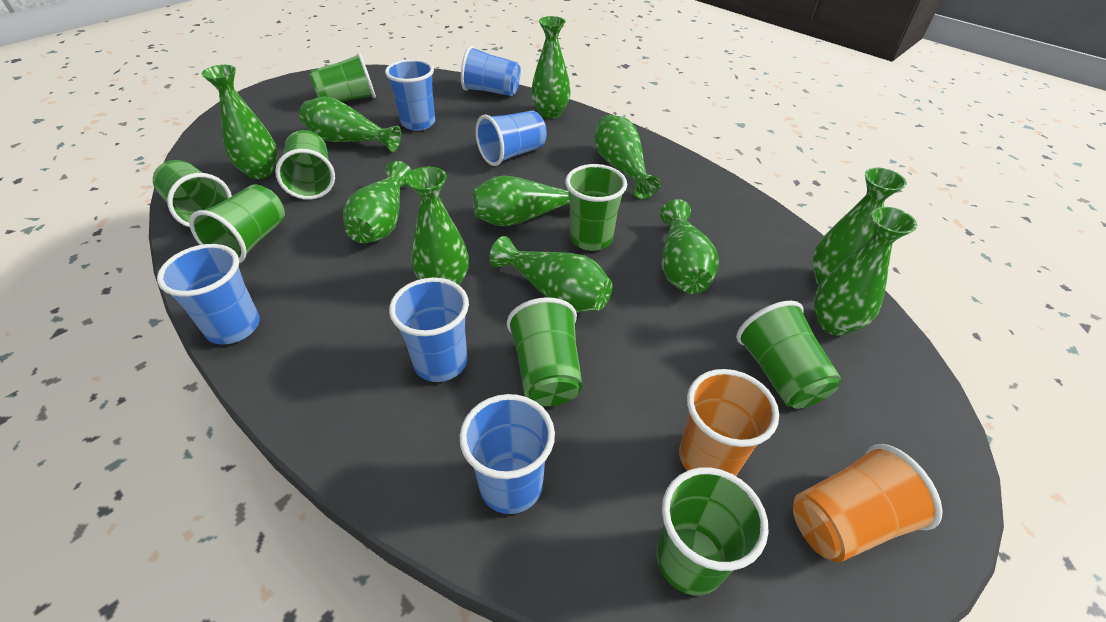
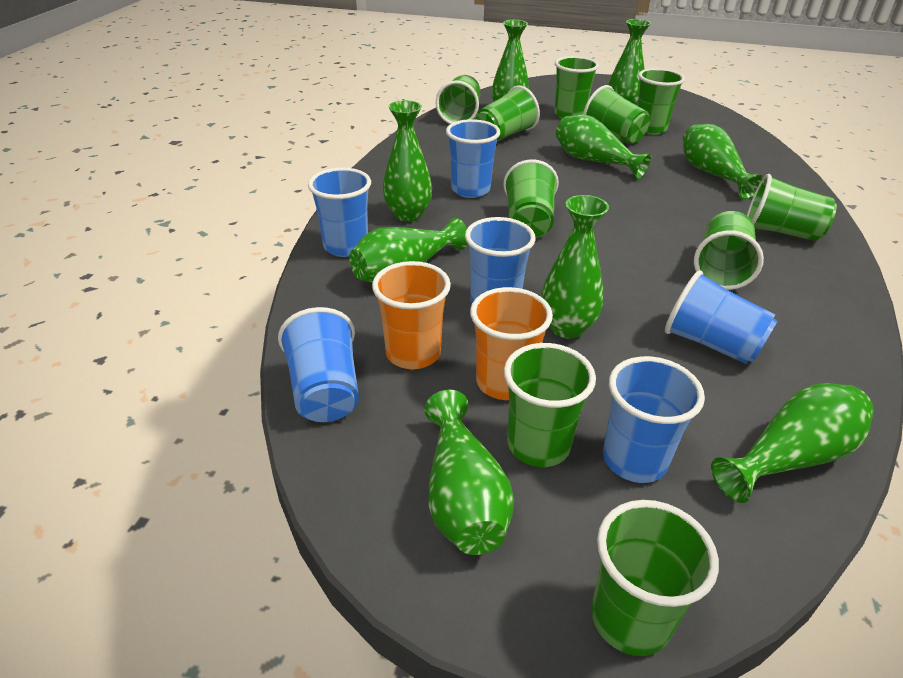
green cup: 8 -> 10
green vase: 11 -> 9

